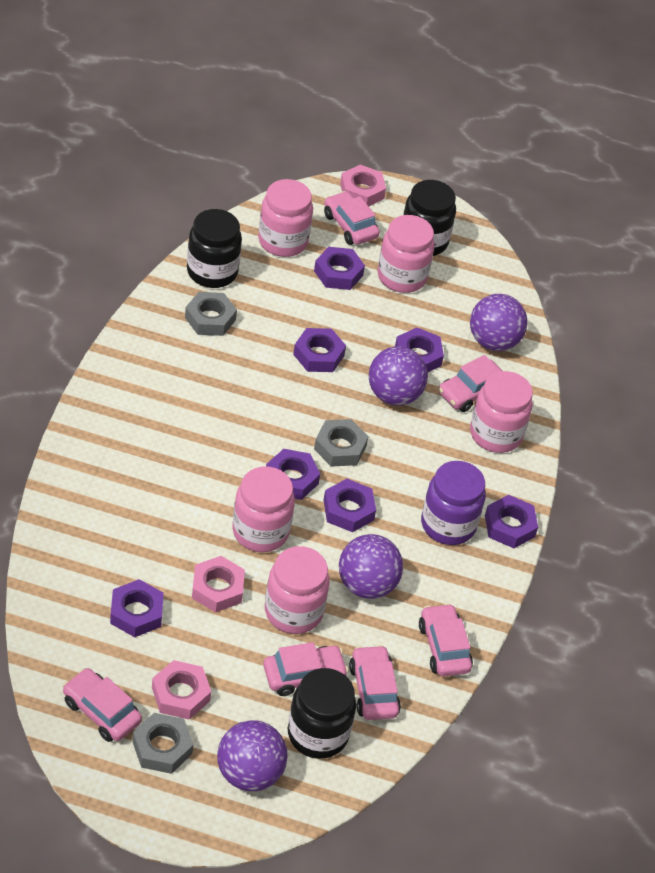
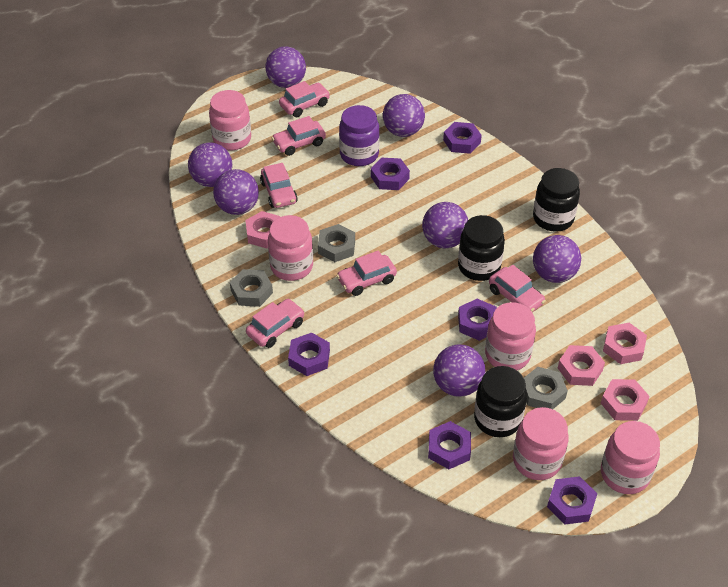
pink nut: 3 -> 4
purple ball: 4 -> 7
purple nut: 7 -> 6

